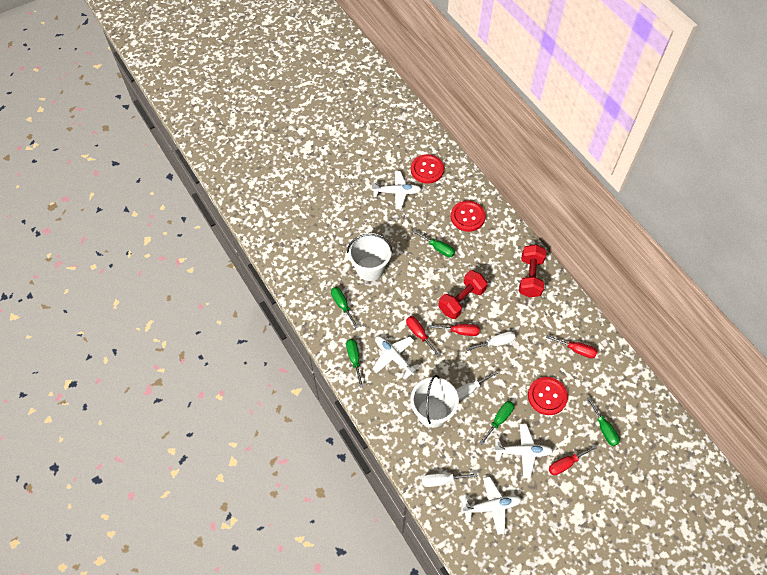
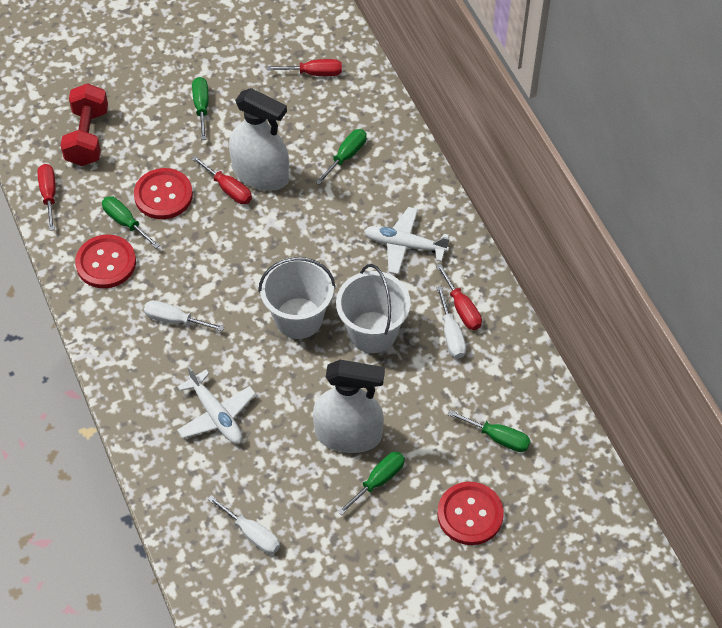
red dumbbell: 2 -> 1
white plane: 4 -> 2
white spray bottle: 0 -> 2

